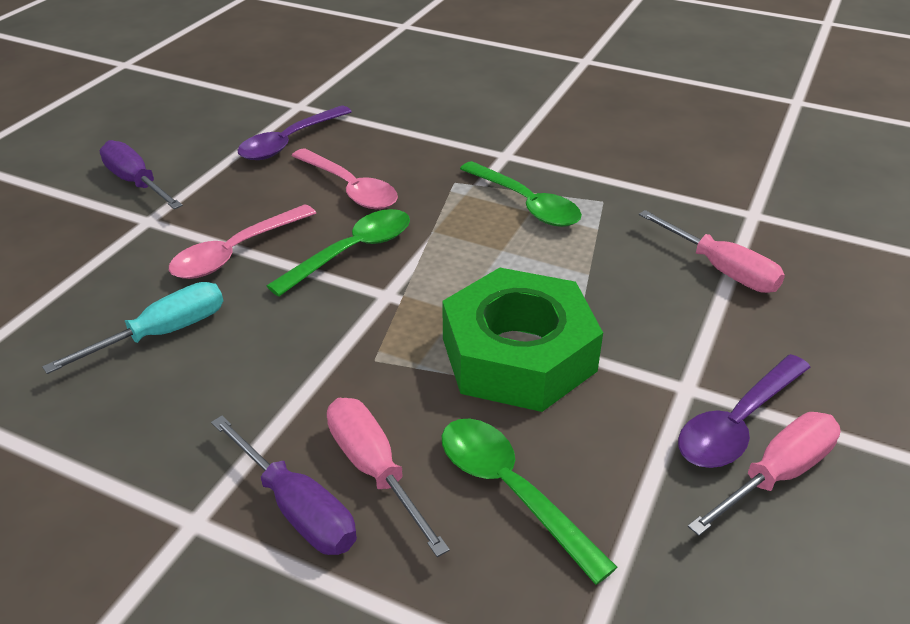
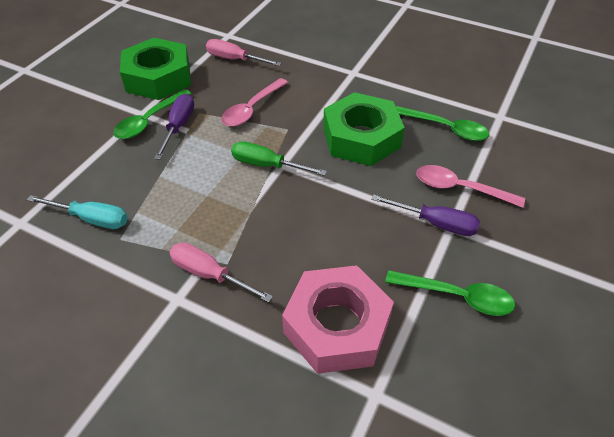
green nut: 1 -> 2
green screwdriver: 0 -> 1
pink nut: 0 -> 1
pink screwdriver: 3 -> 2
purple spoon: 2 -> 0

